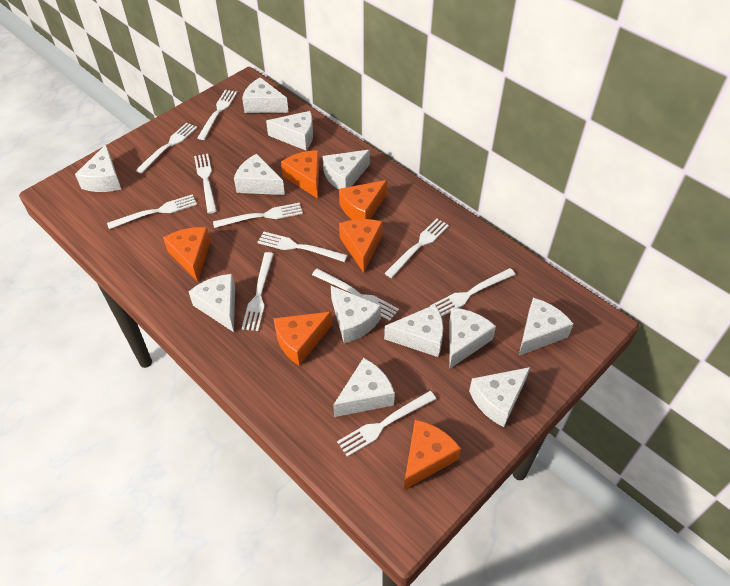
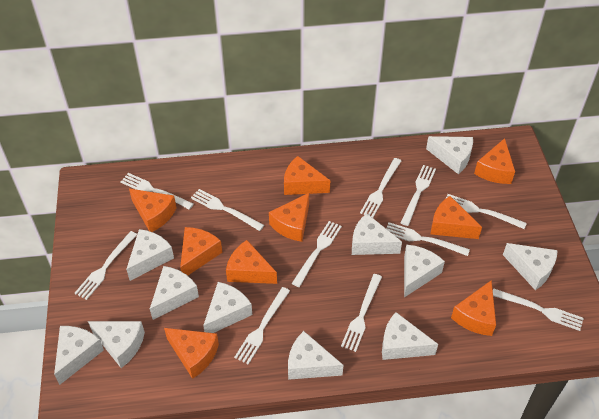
orange cheese: 6 -> 9
white cheese: 12 -> 11

